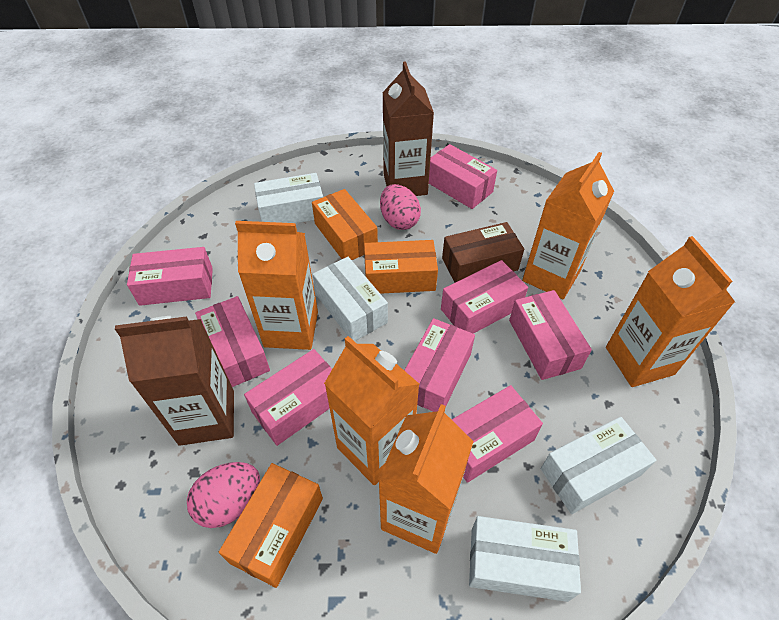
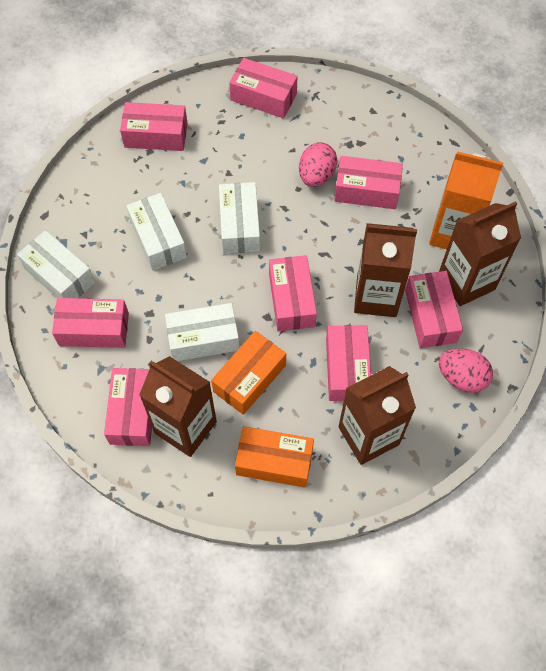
brown box: 1 -> 0
brown carton: 2 -> 4
orange box: 3 -> 2
orange carton: 5 -> 1

